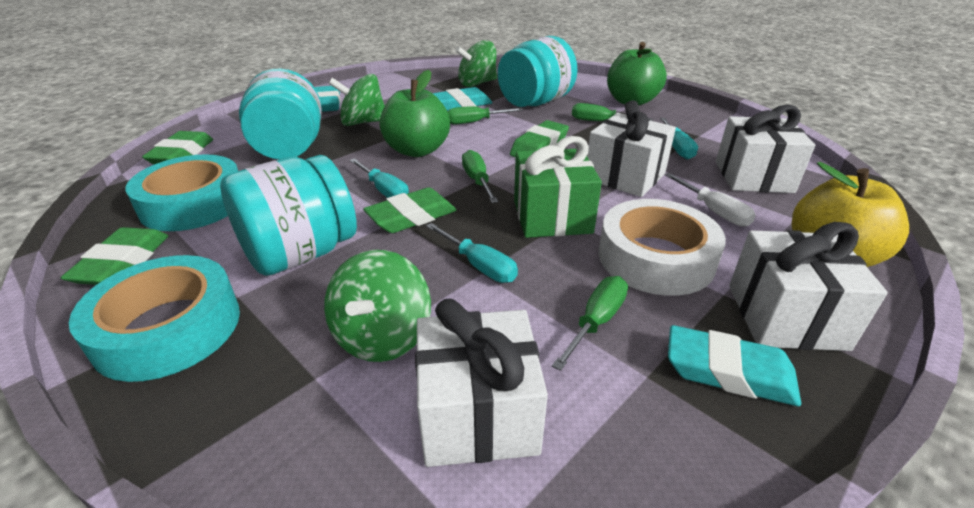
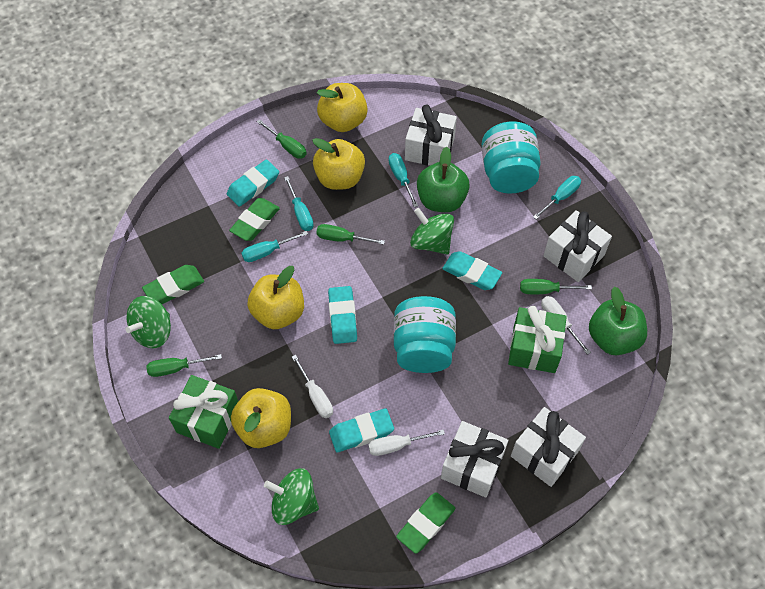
green eraser: 4 -> 3
green gift: 1 -> 2
turquoise eraser: 3 -> 4
turquoise jar: 3 -> 2
turquoise screwdriver: 3 -> 4
turquoise tape: 2 -> 0
white screwdriver: 1 -> 3
white tape: 1 -> 0
yellow apple: 1 -> 4

